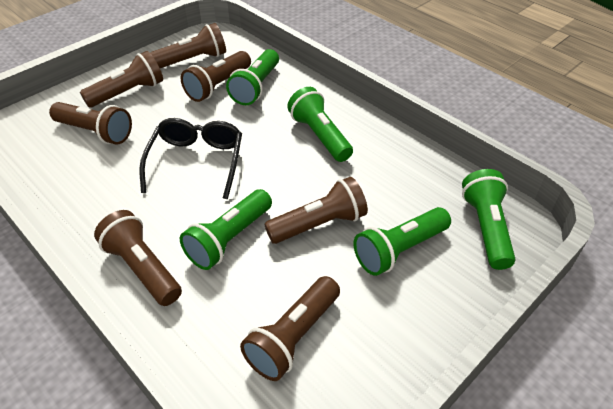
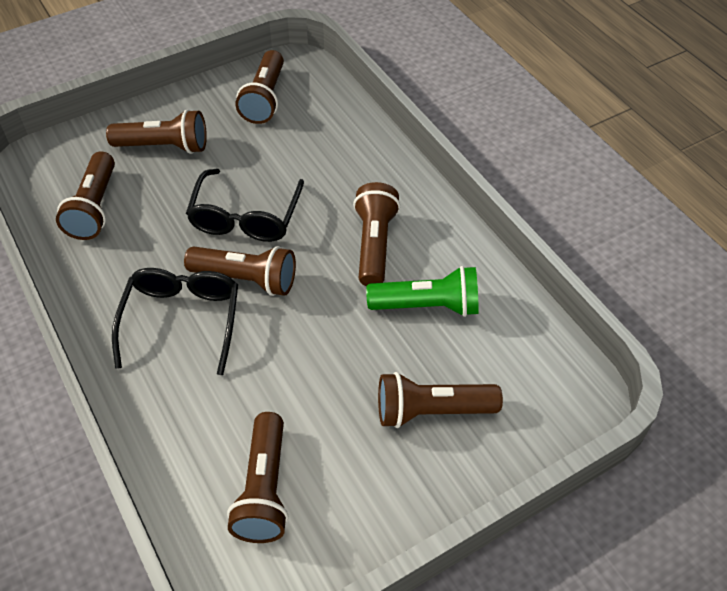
black glasses: 1 -> 2
green flashlight: 5 -> 1

